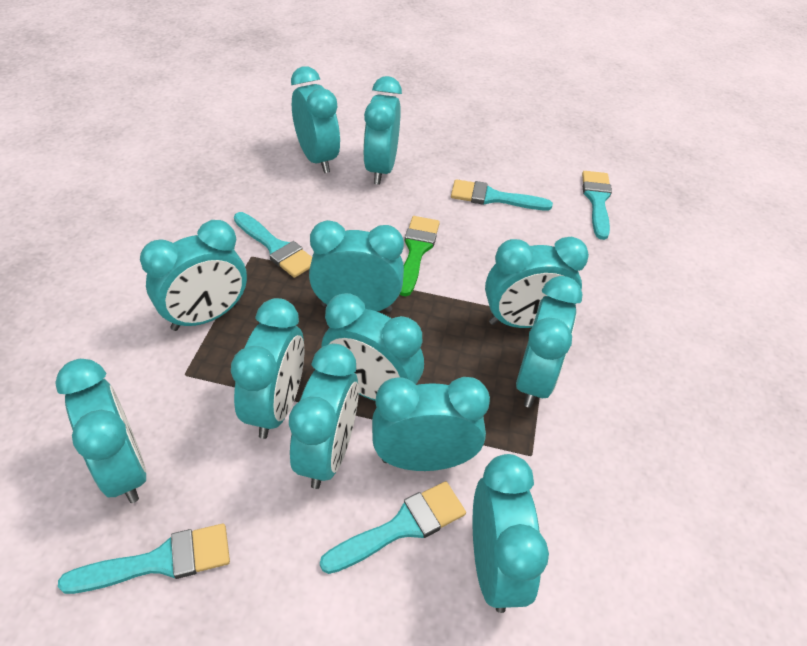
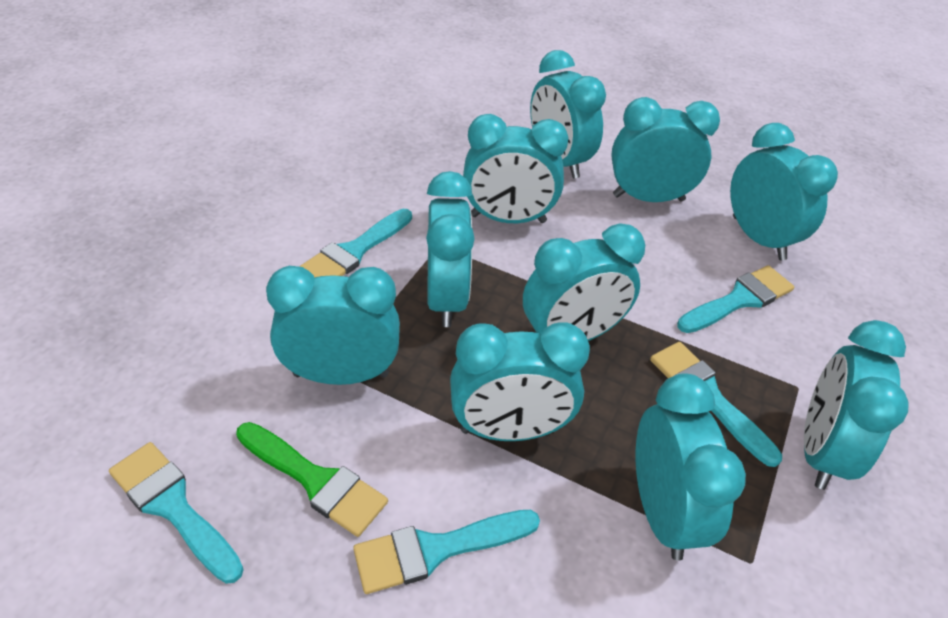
turquoise clock: 12 -> 10

